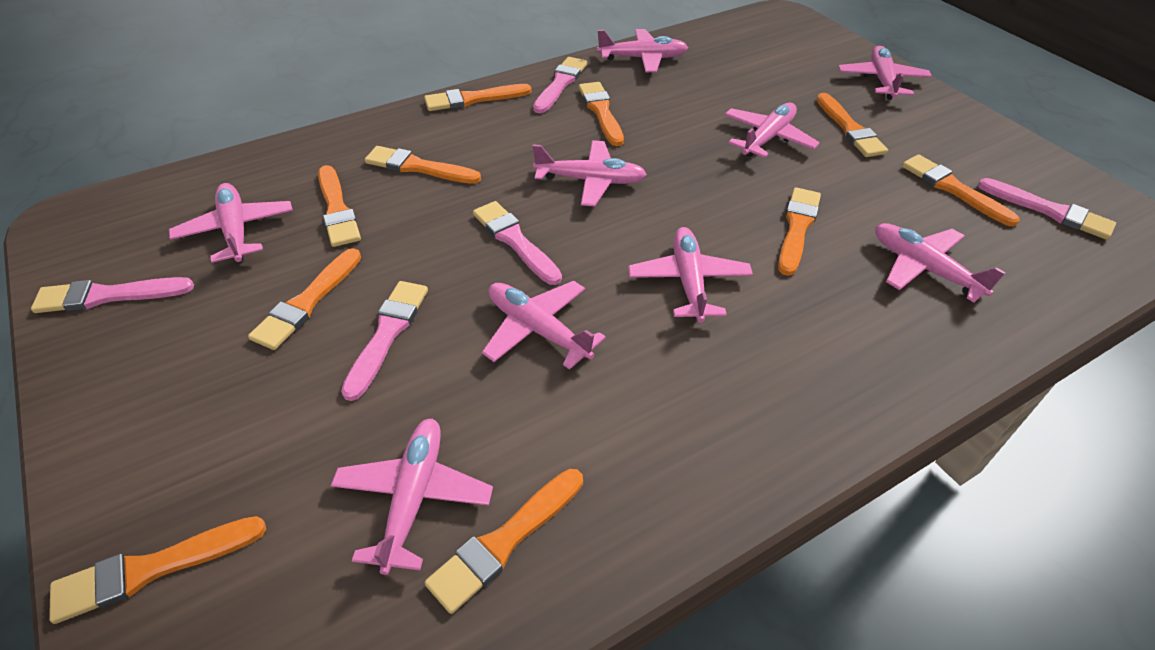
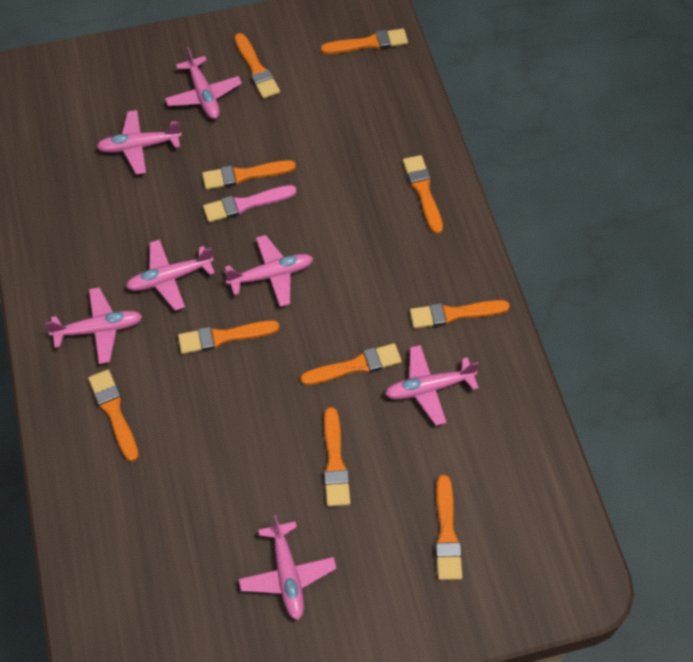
pink brush: 5 -> 1
pink plane: 9 -> 7

